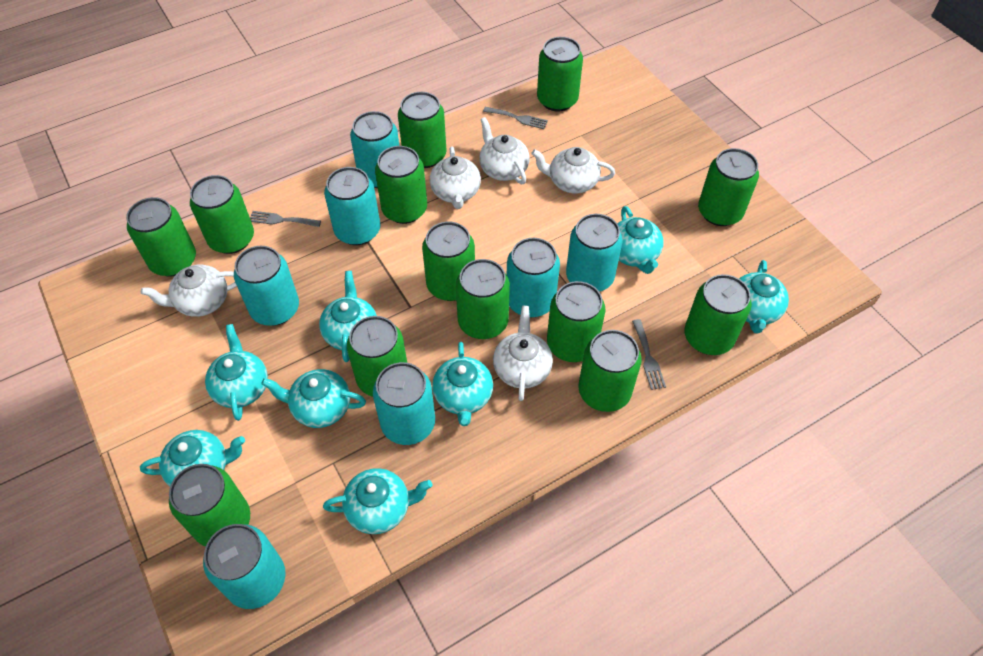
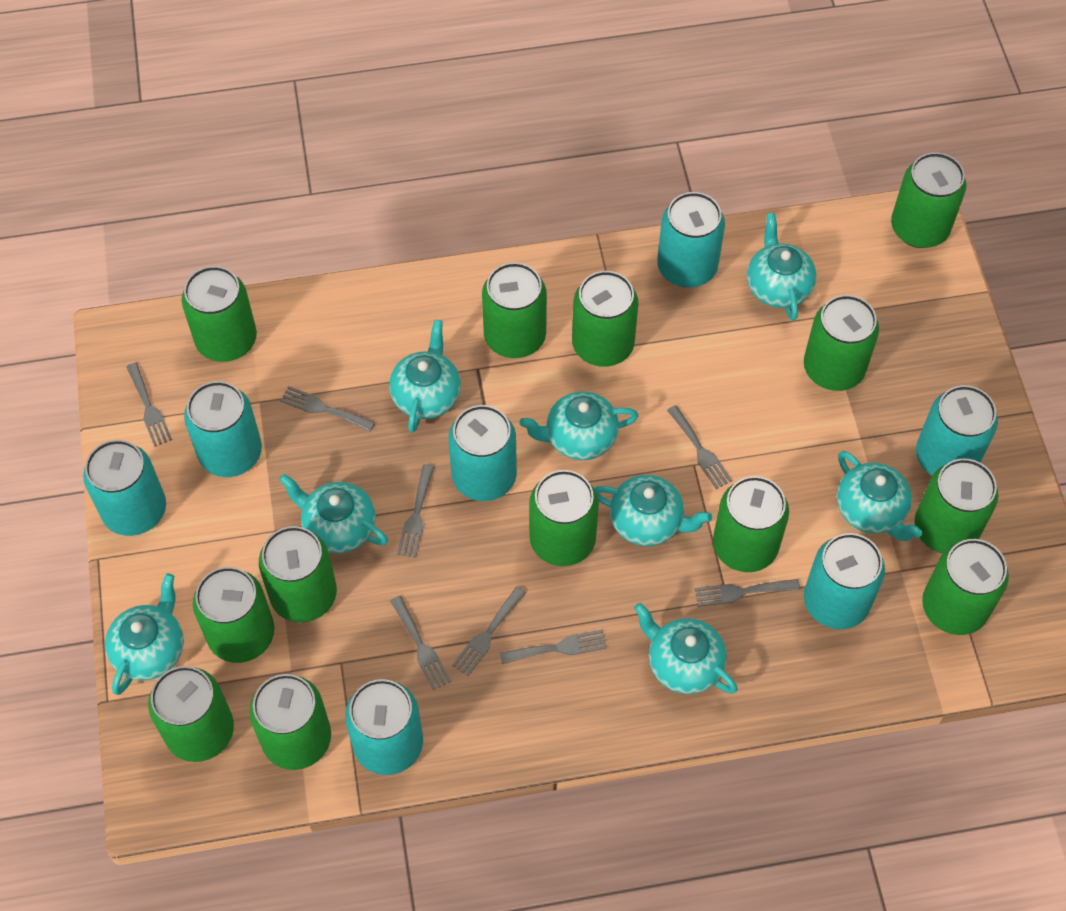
grey fork: 3 -> 8
white teapot: 5 -> 0

